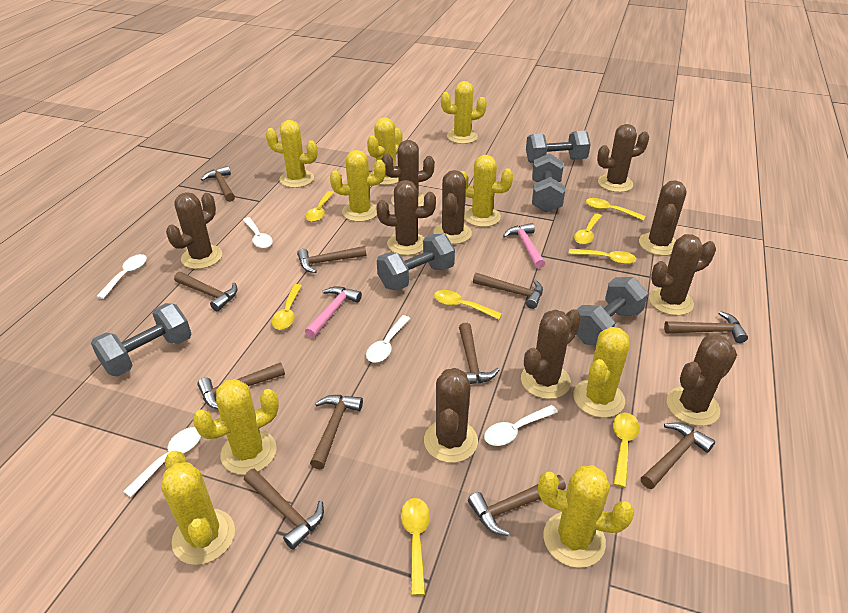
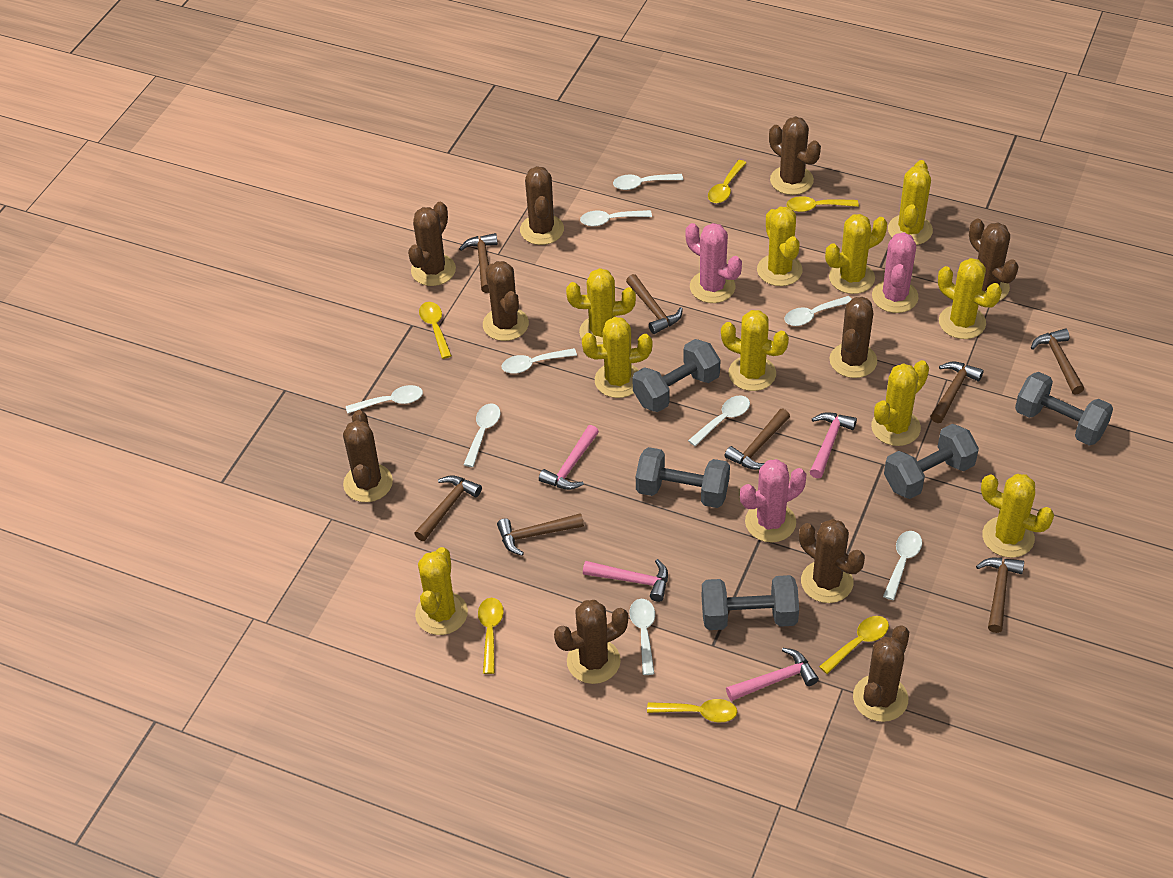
brown hammer: 11 -> 8
pink cactus: 0 -> 3
pink hammer: 2 -> 4
white spoon: 5 -> 9
yellow cactus: 9 -> 10
yellow spoon: 8 -> 6

